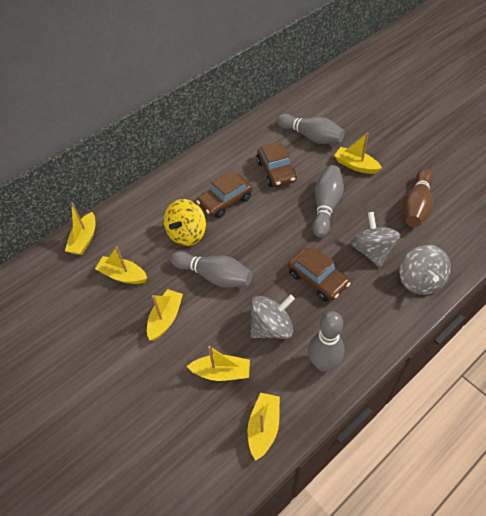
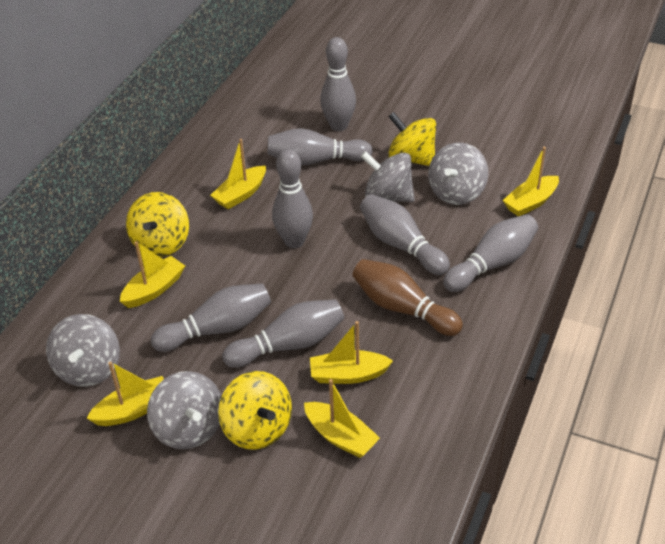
brown car: 3 -> 0
grey bowling pin: 4 -> 7
grey spinning top: 3 -> 4
yellow spinning top: 1 -> 3

